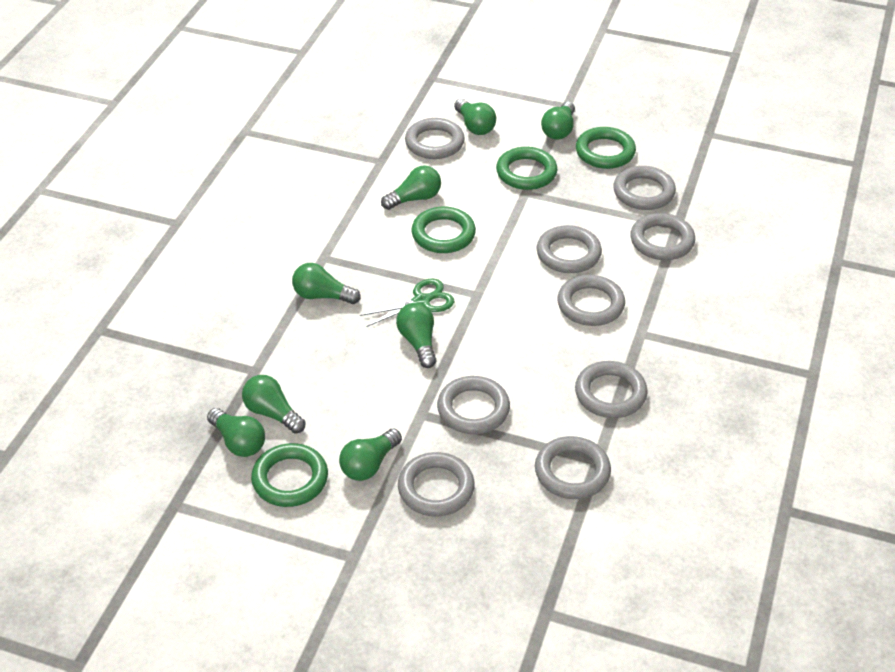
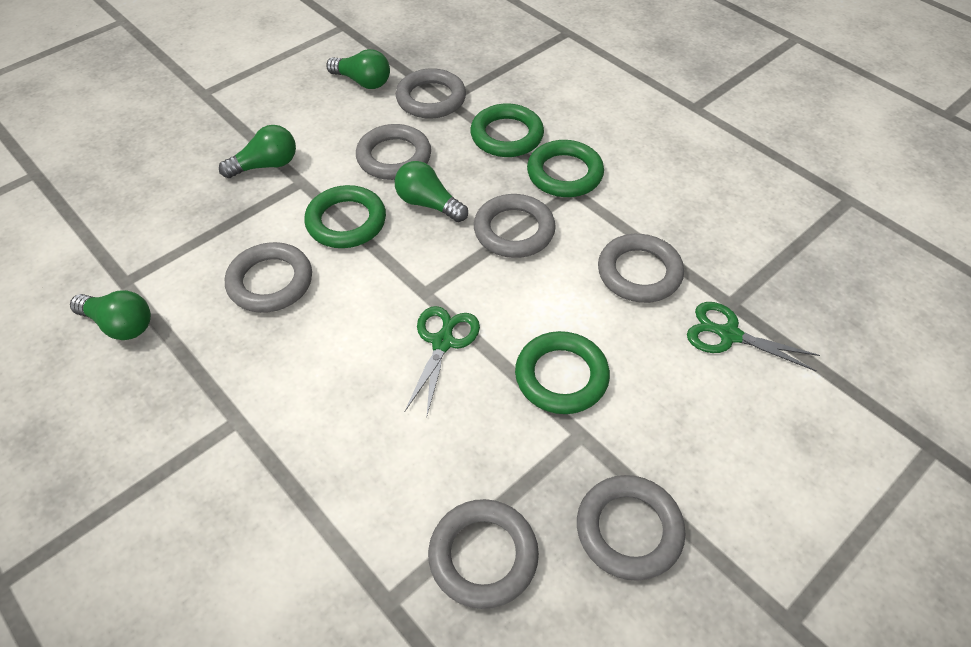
green light bulb: 8 -> 4
green scissors: 1 -> 2
grey ring: 9 -> 7

